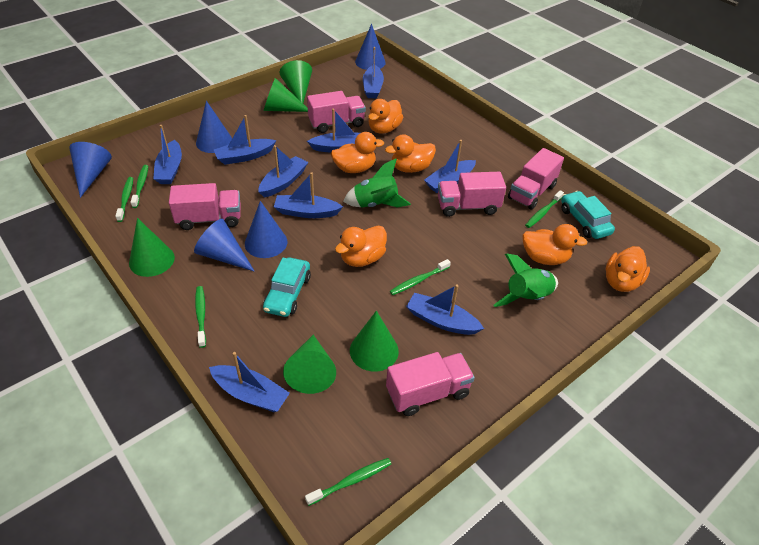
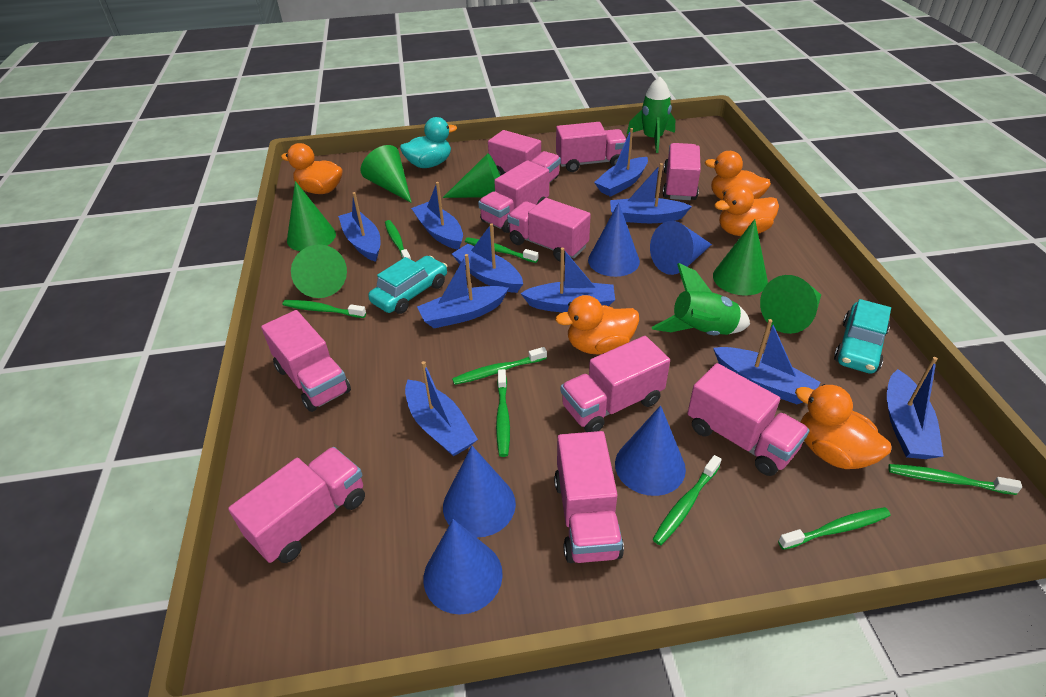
blue boat: 9 -> 10
green cone: 5 -> 6
green toothbrush: 6 -> 8
orange duck: 6 -> 5
pink truck: 5 -> 10
turquoise duck: 0 -> 1

